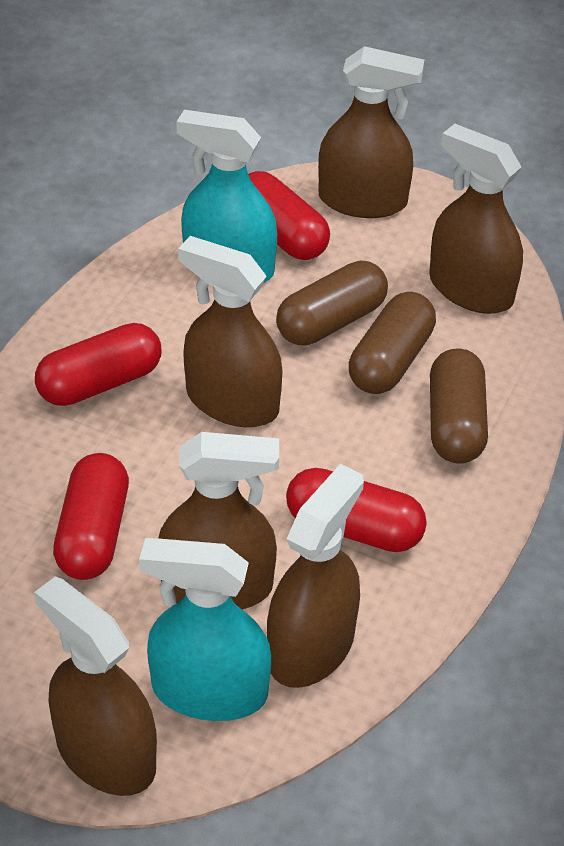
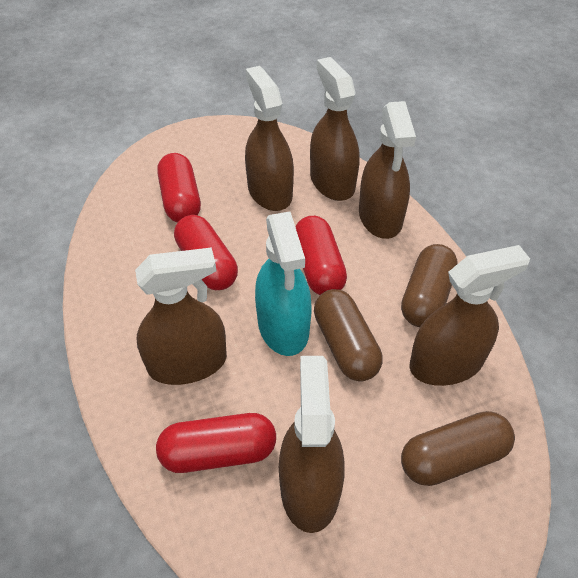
turquoise spray bottle: 2 -> 1

